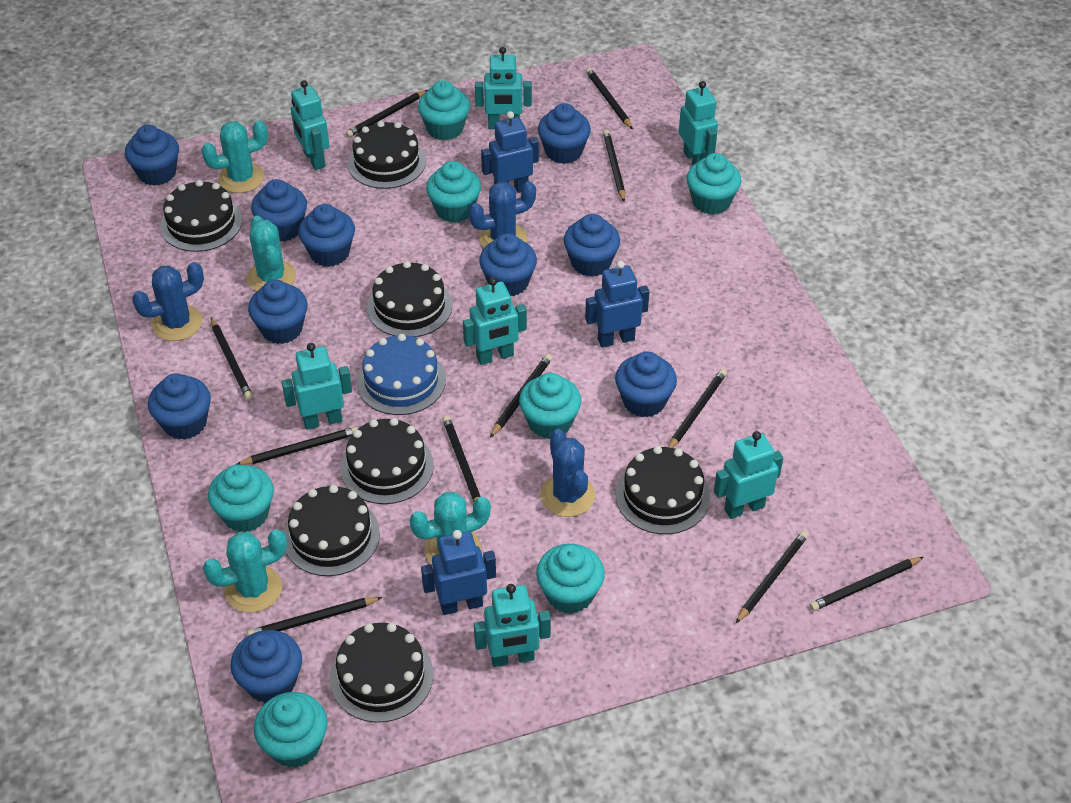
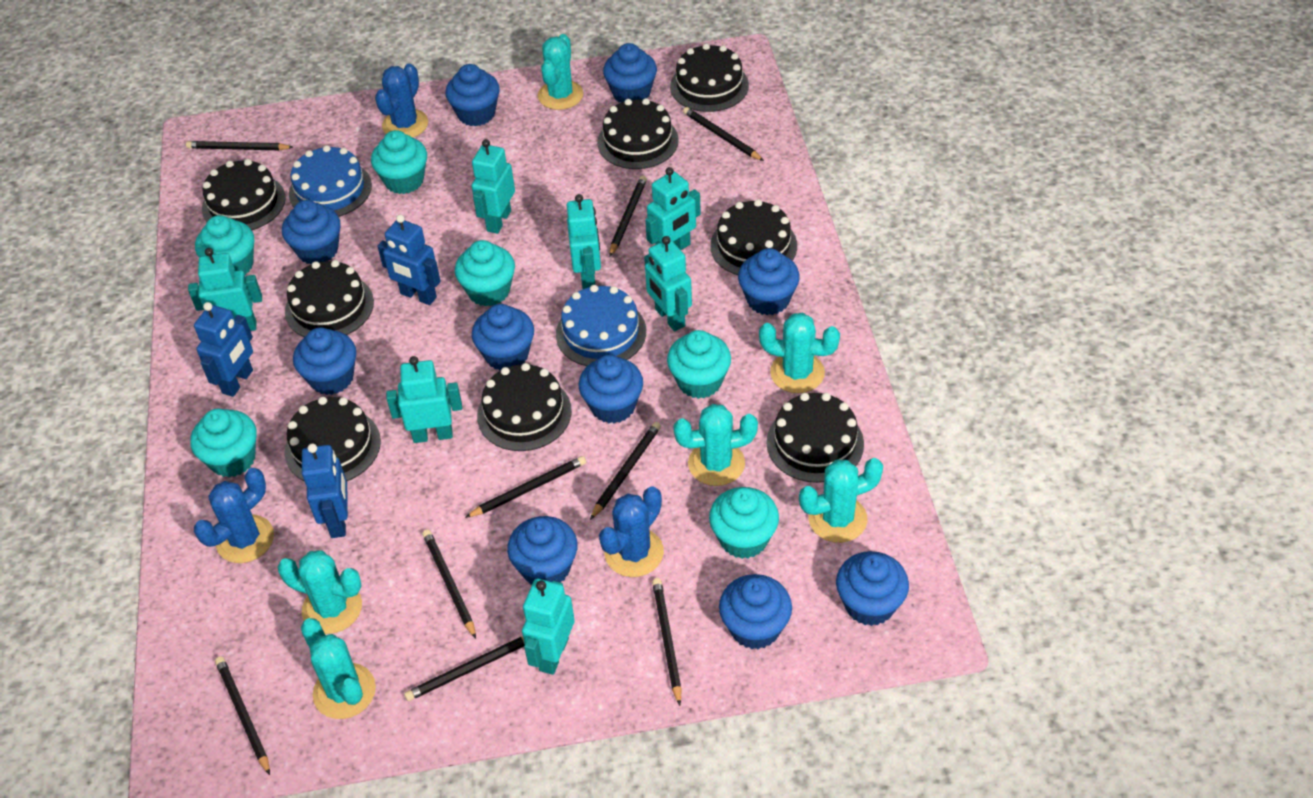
black cake: 7 -> 8
black pencil: 11 -> 9
blue cake: 1 -> 2
turquoise cactus: 4 -> 6
turquoise cupcake: 7 -> 6

